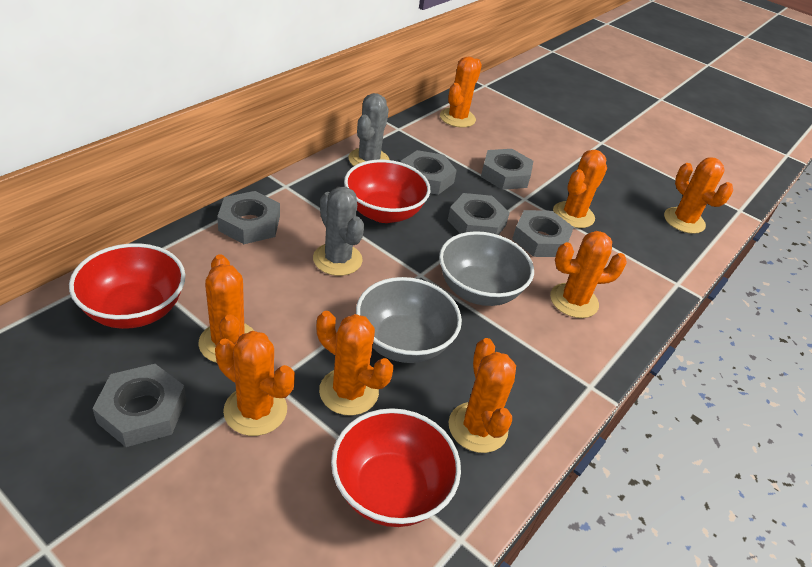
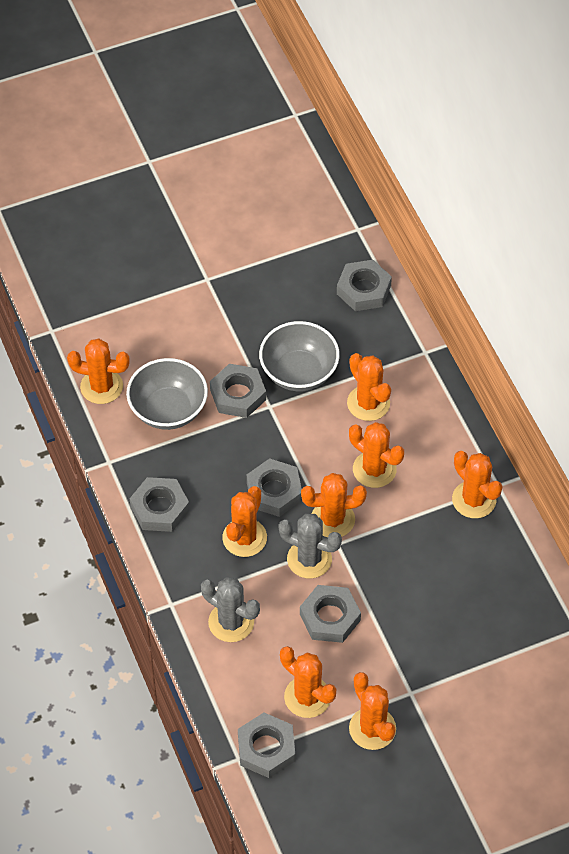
red bowl: 3 -> 0

